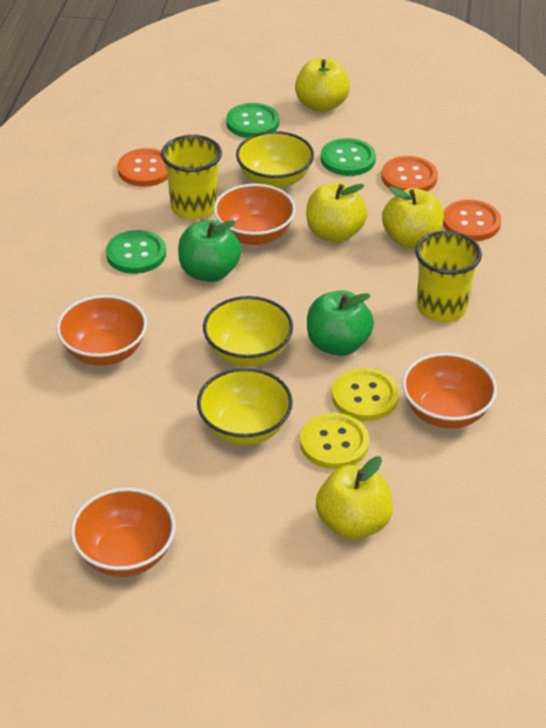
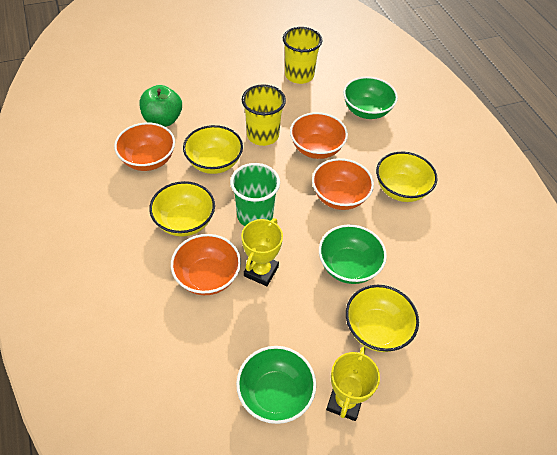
green apple: 2 -> 1
green bowl: 0 -> 3
green button: 3 -> 0
green cup: 0 -> 1
orange button: 3 -> 0
yellow apple: 4 -> 0
yellow bowl: 3 -> 4
yellow button: 2 -> 0
yellow trophy: 0 -> 2

